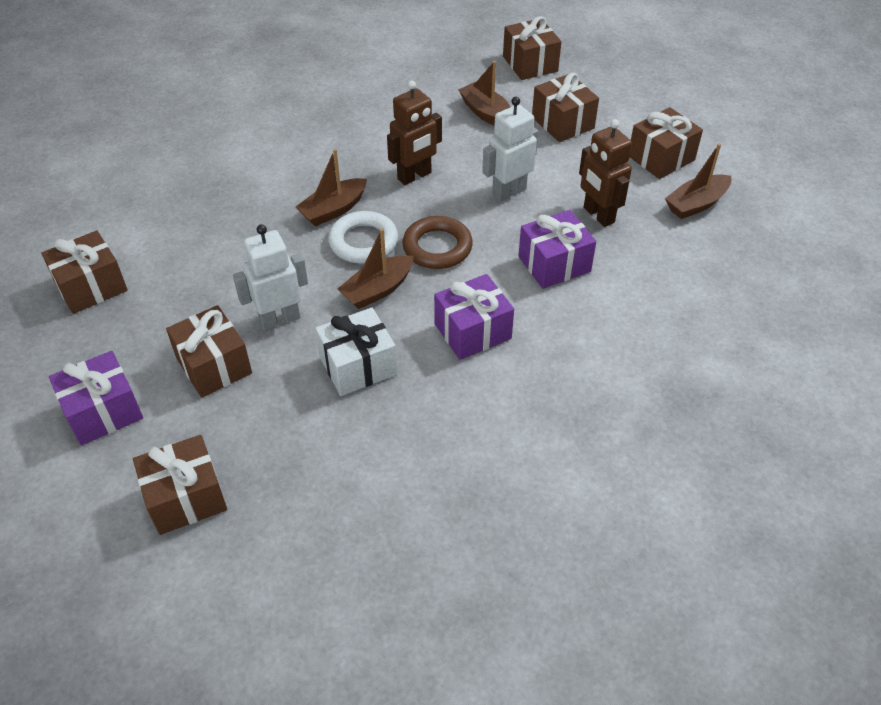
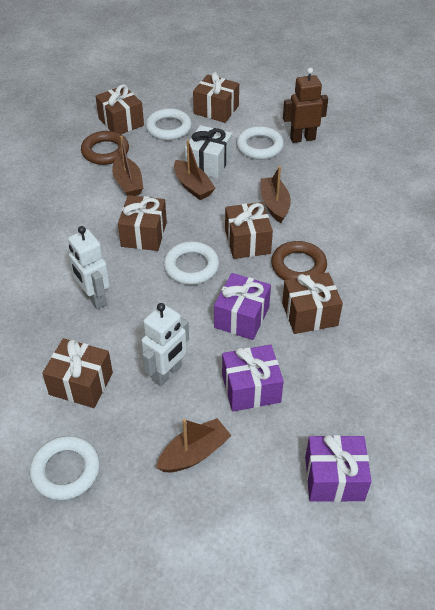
brown ring: 1 -> 2
brown robot: 2 -> 1
white ring: 1 -> 4

